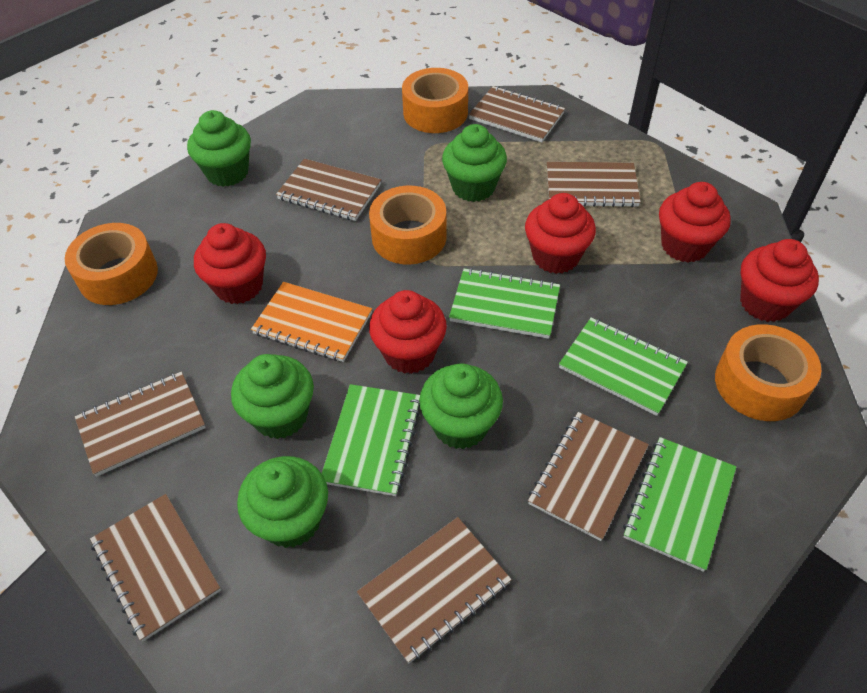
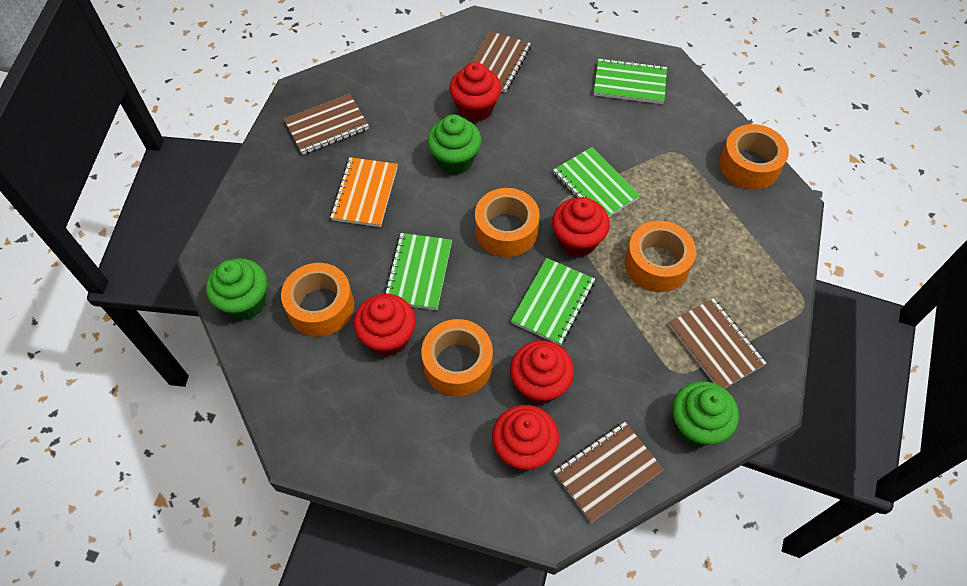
brown notebook: 7 -> 4
green cupcake: 5 -> 3
orange tape: 4 -> 5

